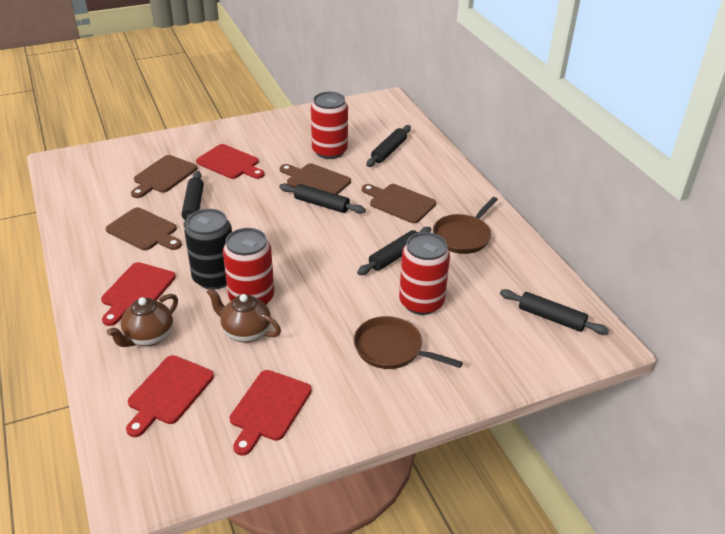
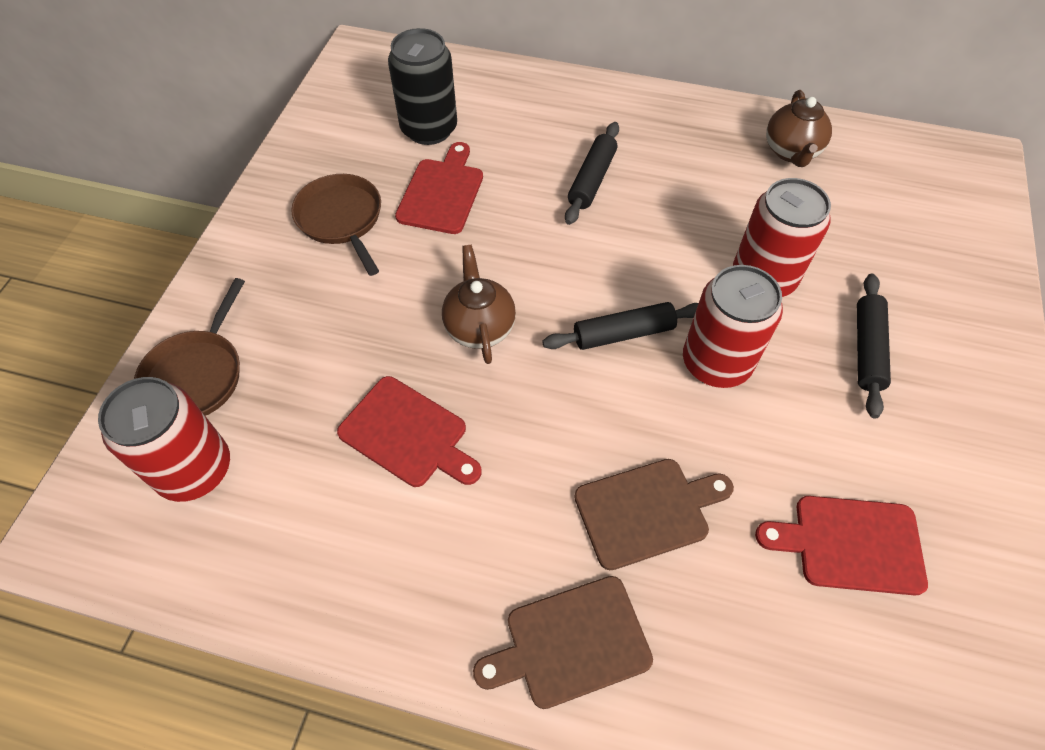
black rolling pin: 5 -> 3
brown cutting board: 4 -> 2
red cutting board: 4 -> 3

